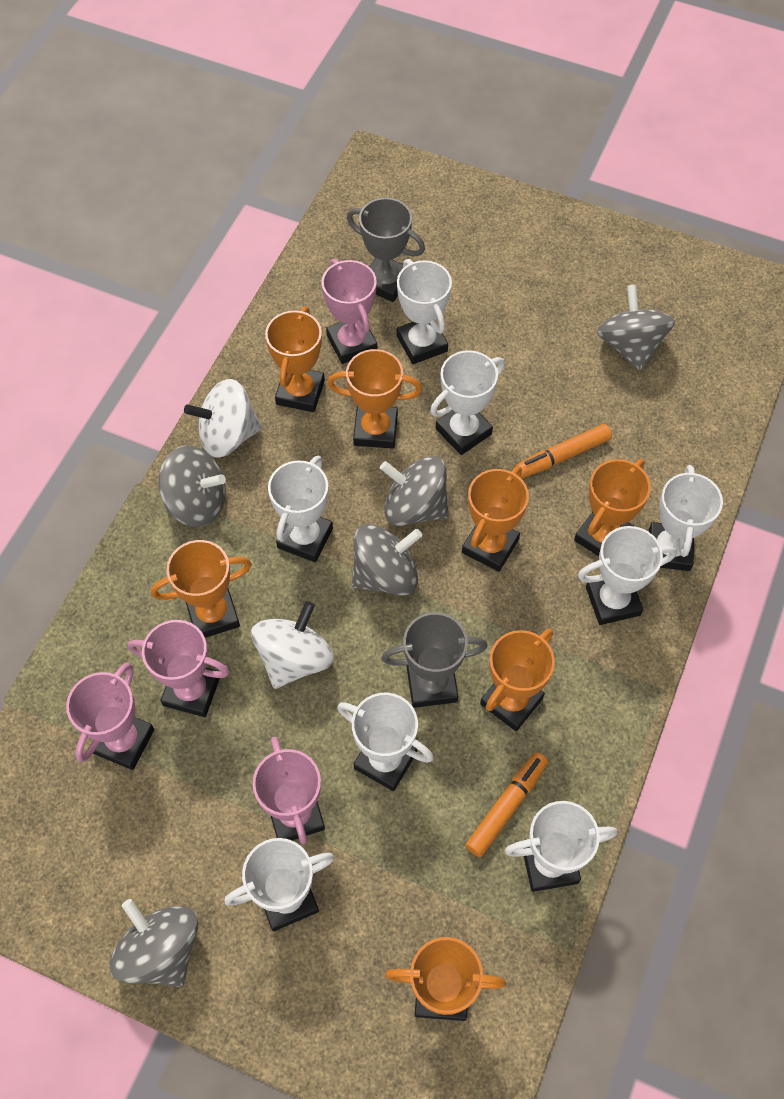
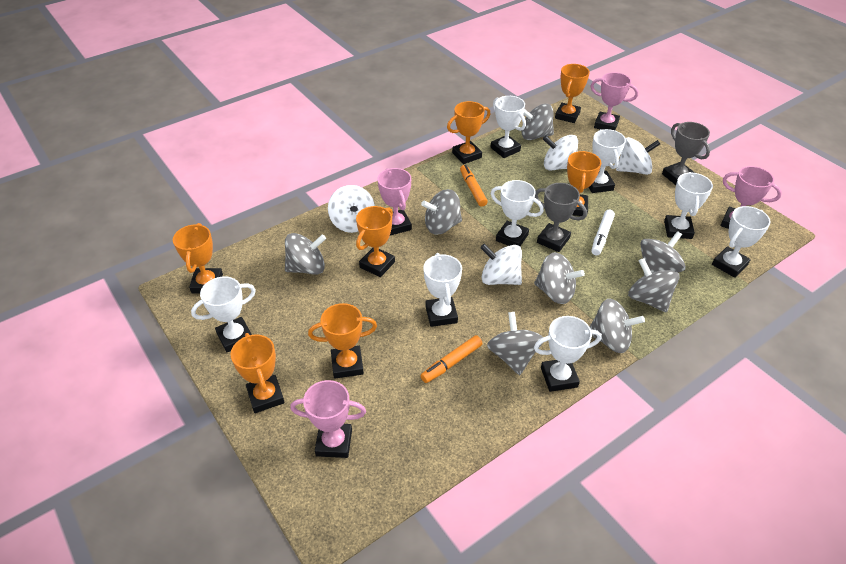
grey spinning top: 5 -> 8
white marker: 0 -> 1
white spinning top: 2 -> 4

